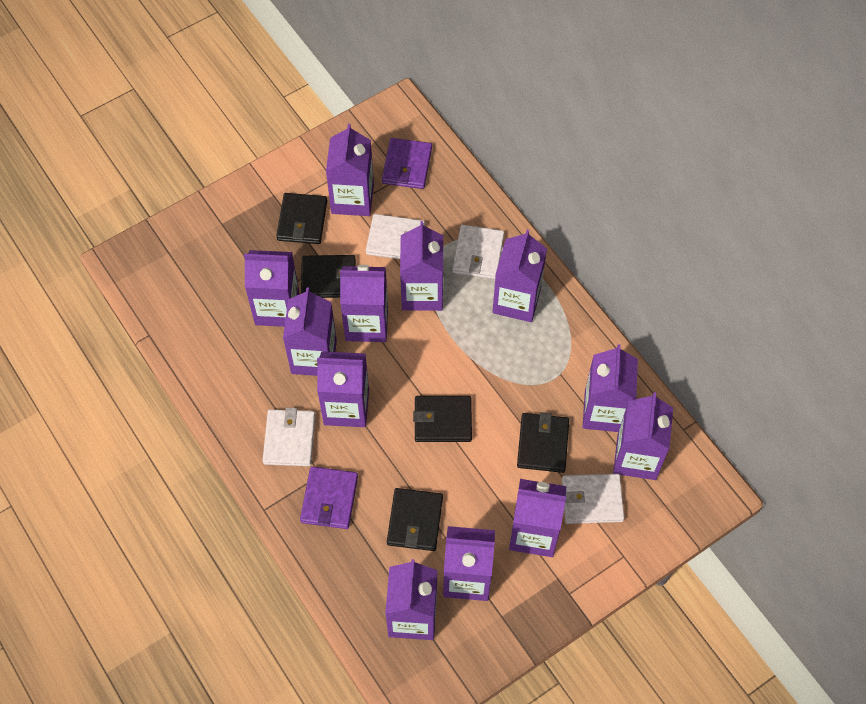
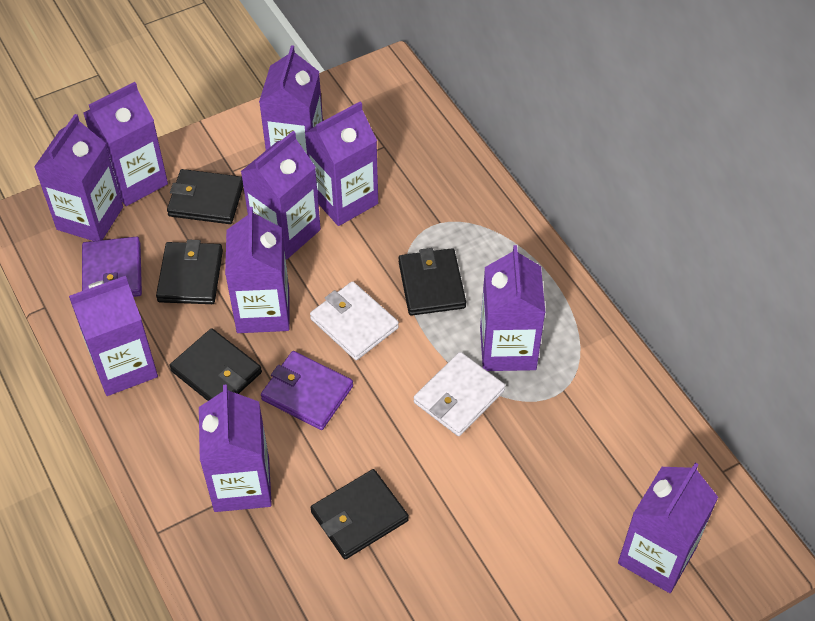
purple carton: 12 -> 10
white wallet: 4 -> 2

